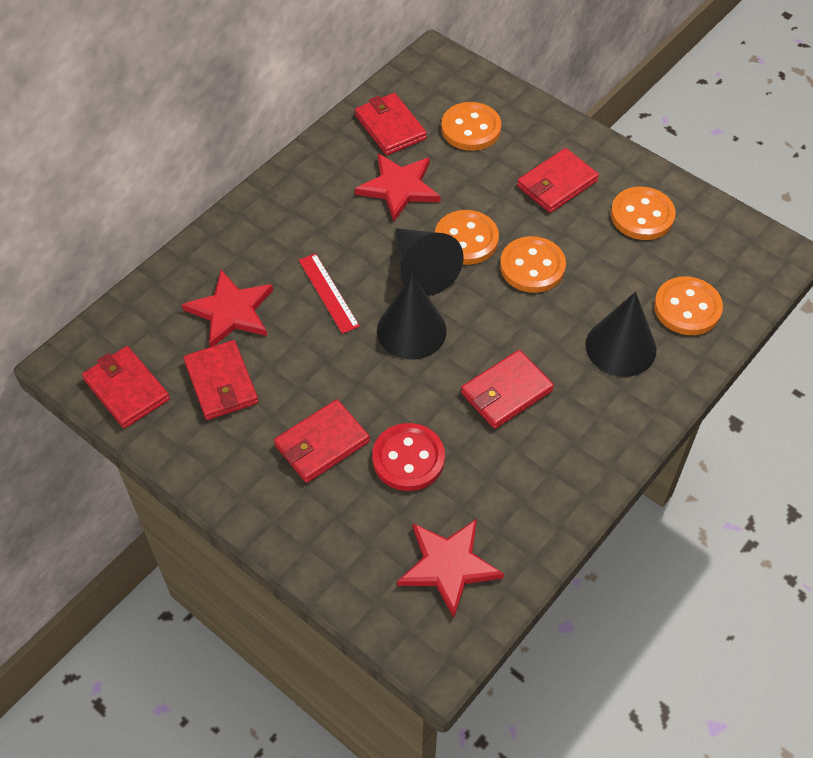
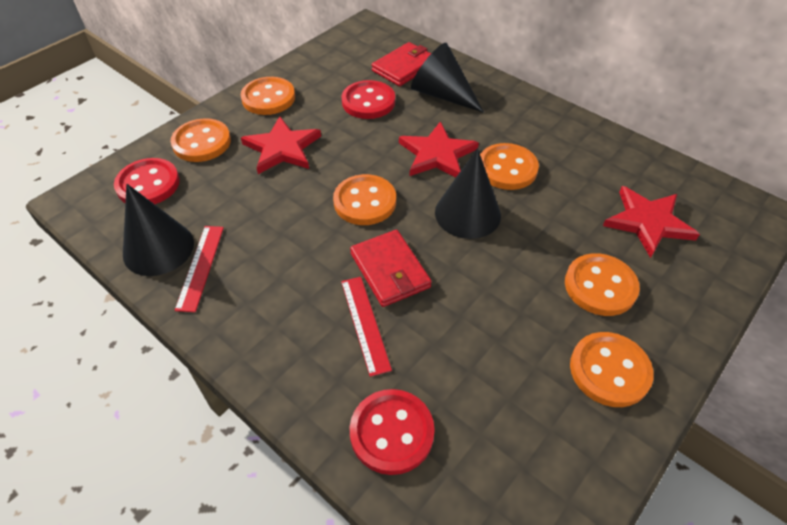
orange button: 5 -> 6
red button: 1 -> 3
red ruler: 1 -> 2
red wallet: 6 -> 2

